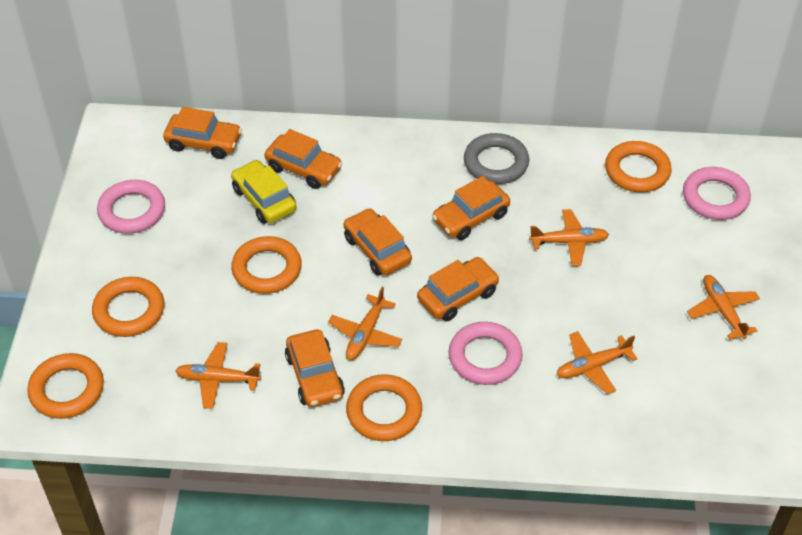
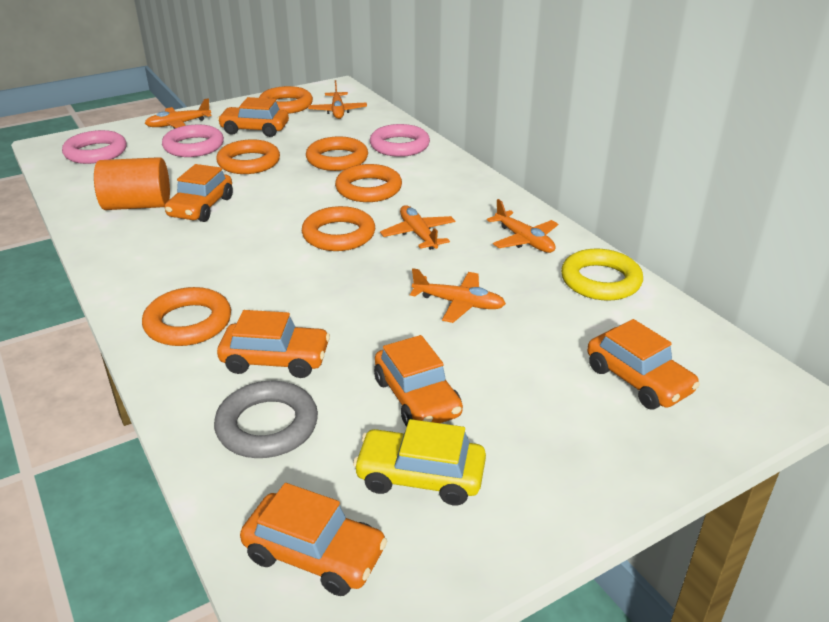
orange cylinder: 0 -> 1
orange ring: 5 -> 6
yellow ring: 0 -> 1

